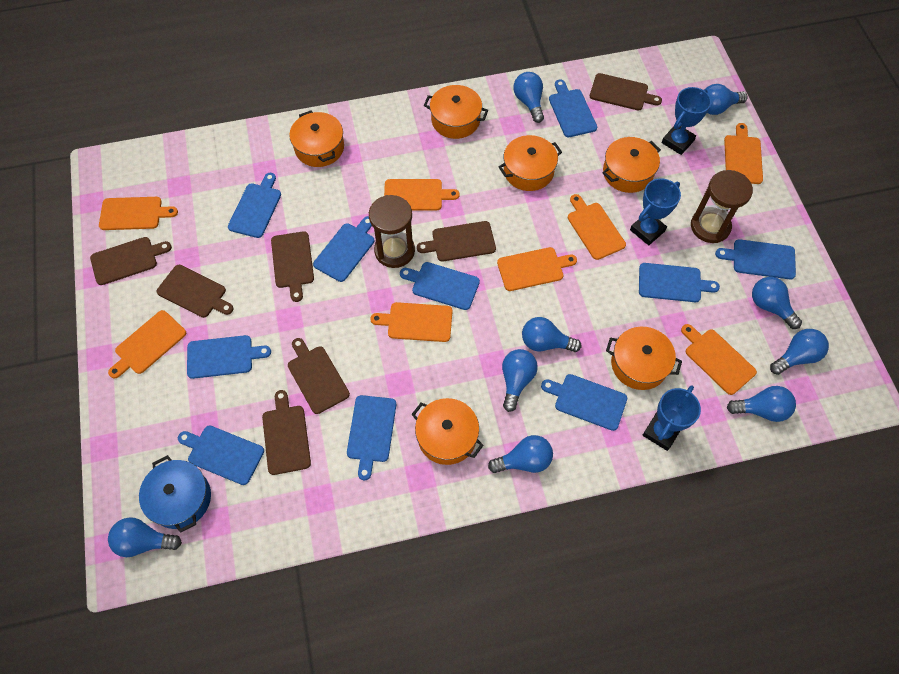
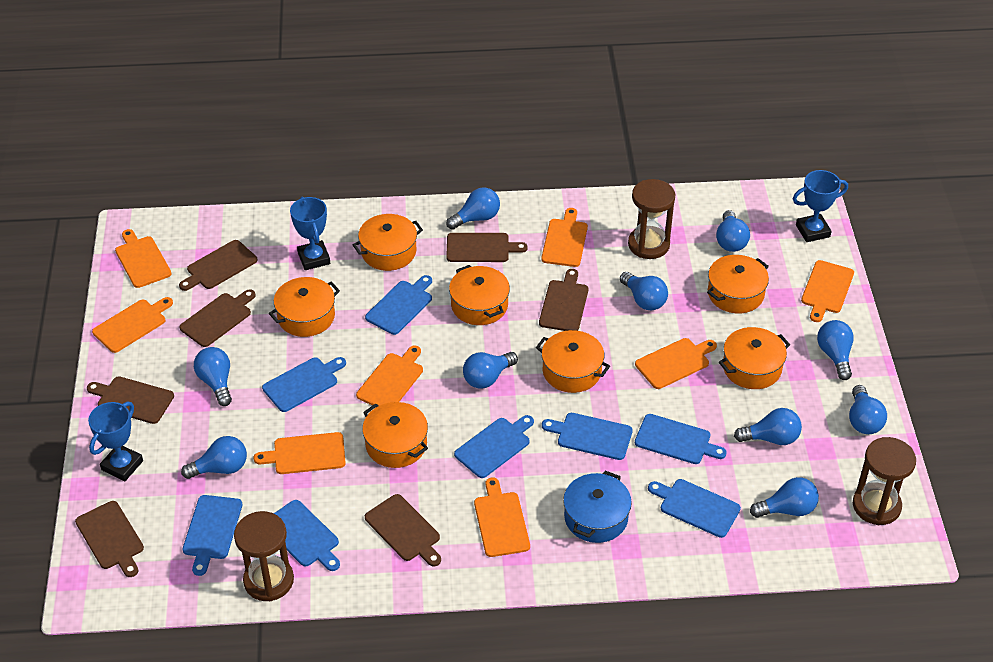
blue cutting board: 10 -> 8
blue light bulb: 9 -> 10
brown hourglass: 2 -> 3
orange pot: 6 -> 7

